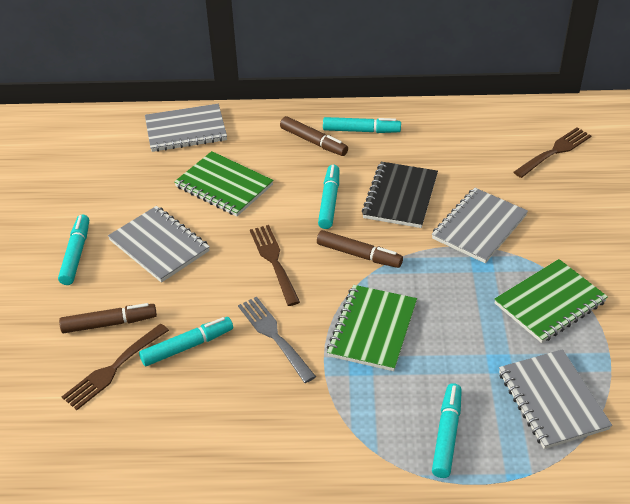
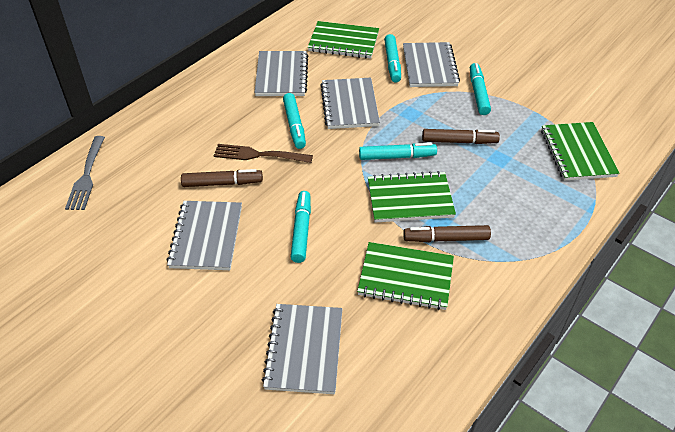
black notebook: 1 -> 0
brown fork: 3 -> 1
green notebook: 3 -> 4
grey notebook: 4 -> 5

